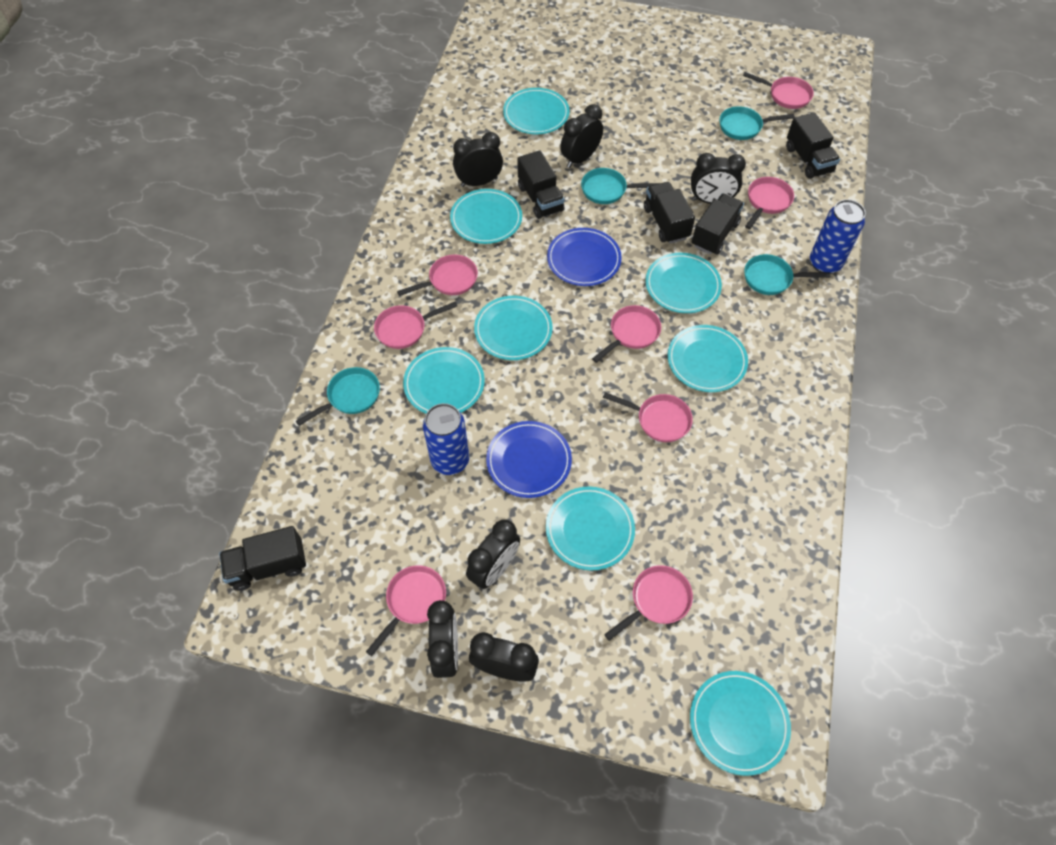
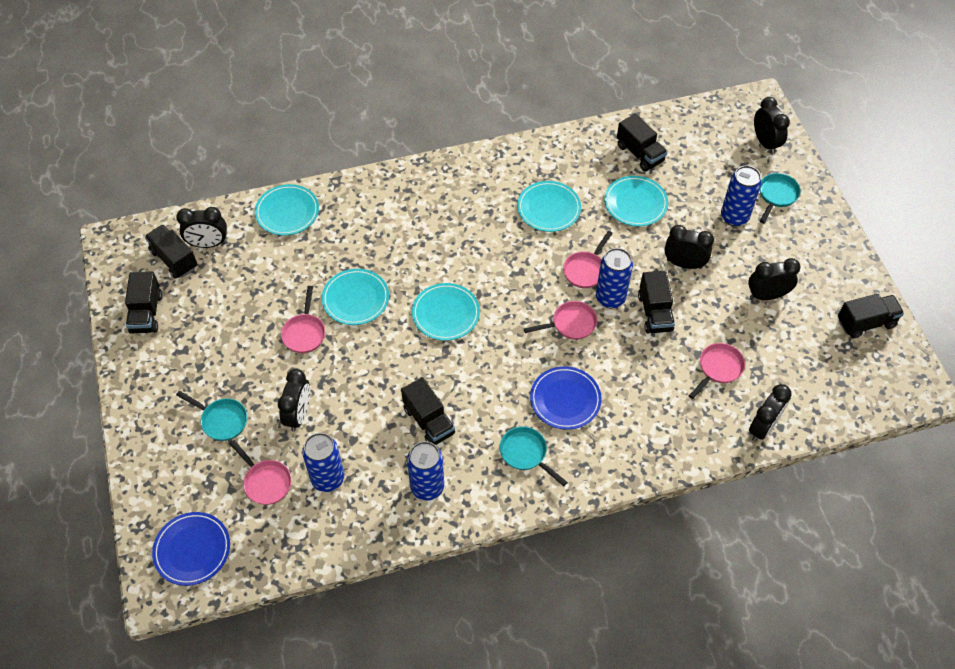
black truck: 5 -> 6
blue can: 2 -> 4
pink pan: 8 -> 5
turquoise pan: 4 -> 3
turquoise plate: 8 -> 5

